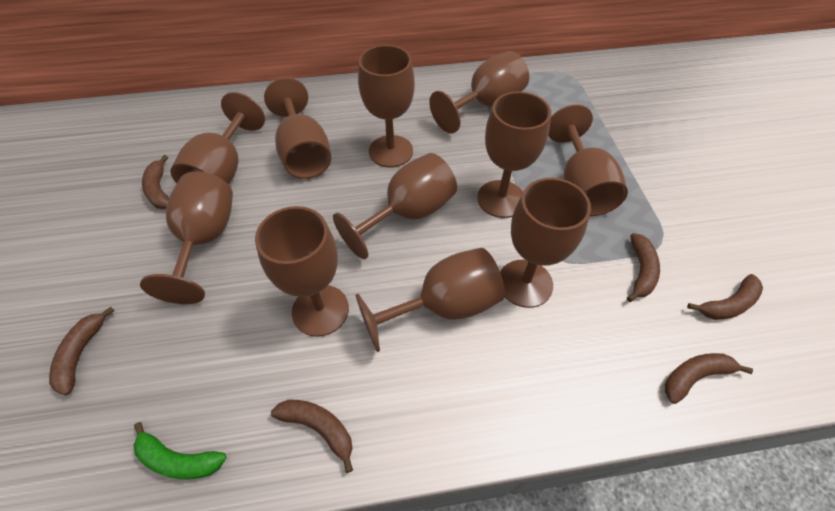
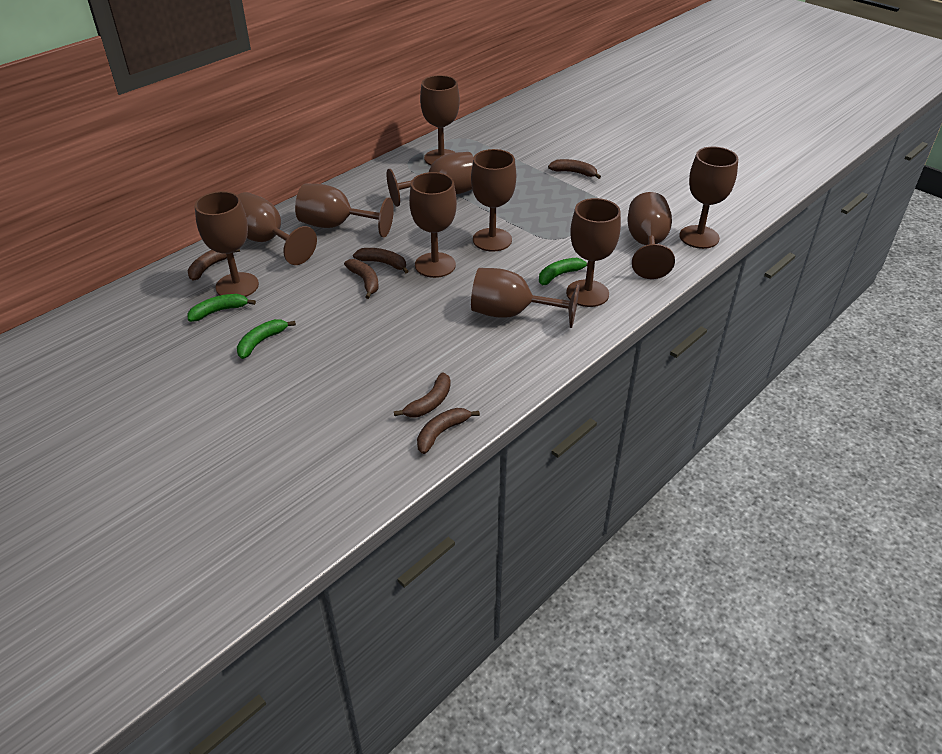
green banana: 1 -> 3

